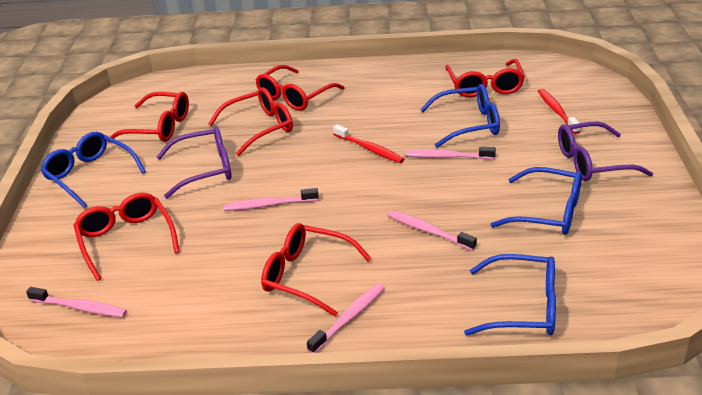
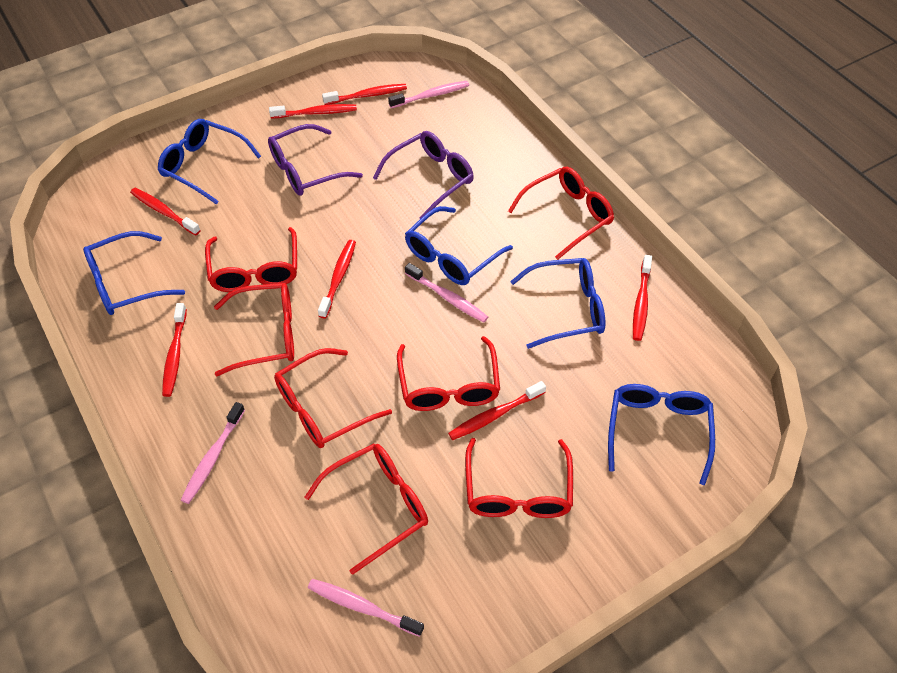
blue glasses: 4 -> 5
pink toothbrush: 5 -> 4
red glasses: 6 -> 7
red toothbrush: 2 -> 7

